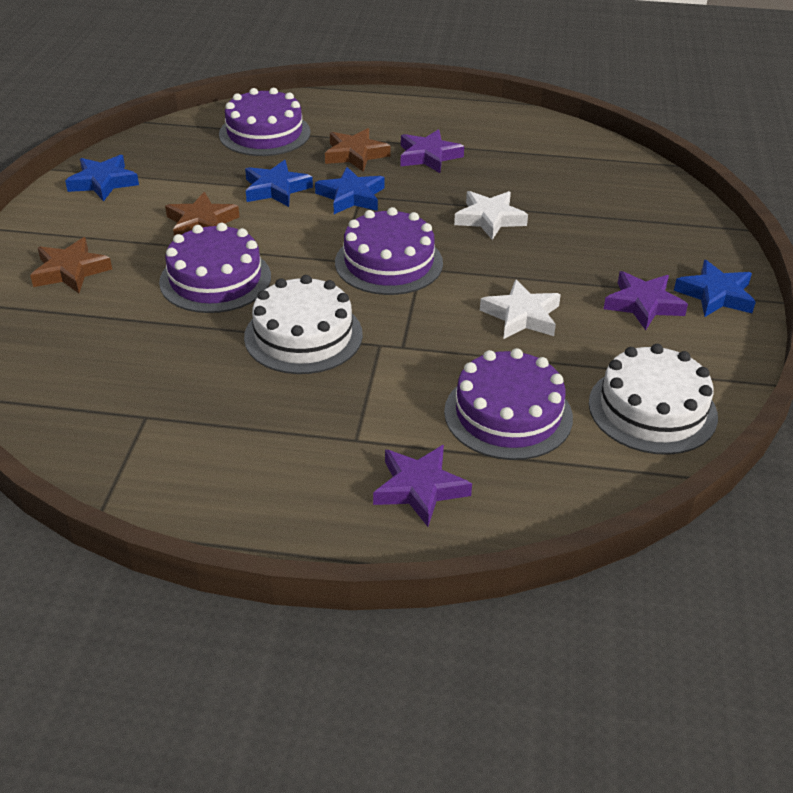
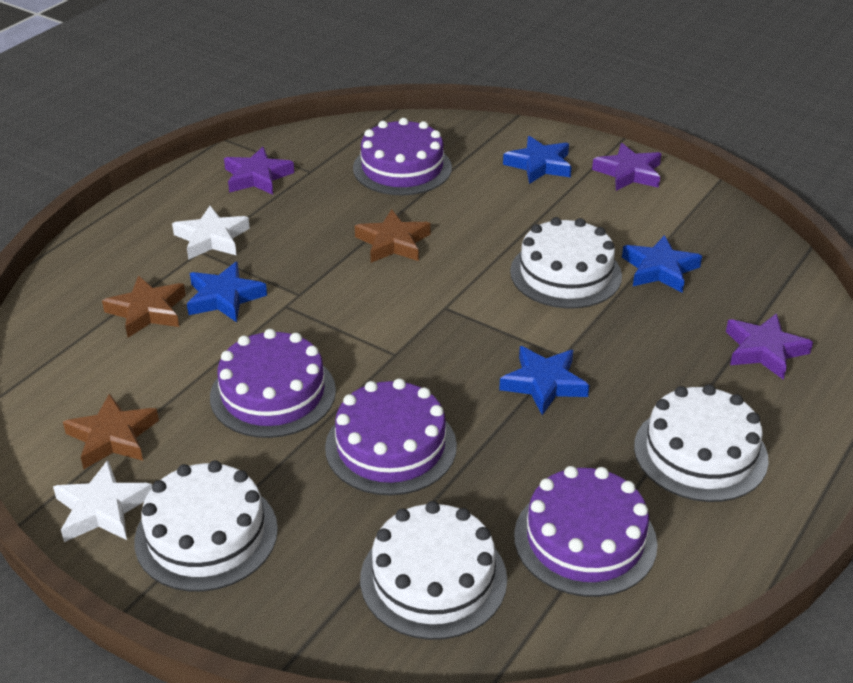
white cake: 2 -> 4

